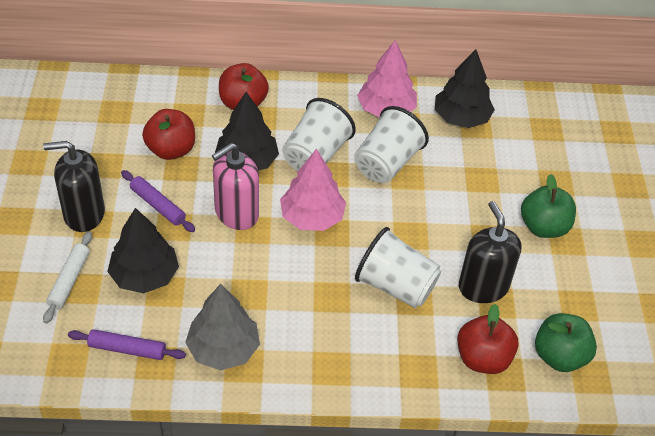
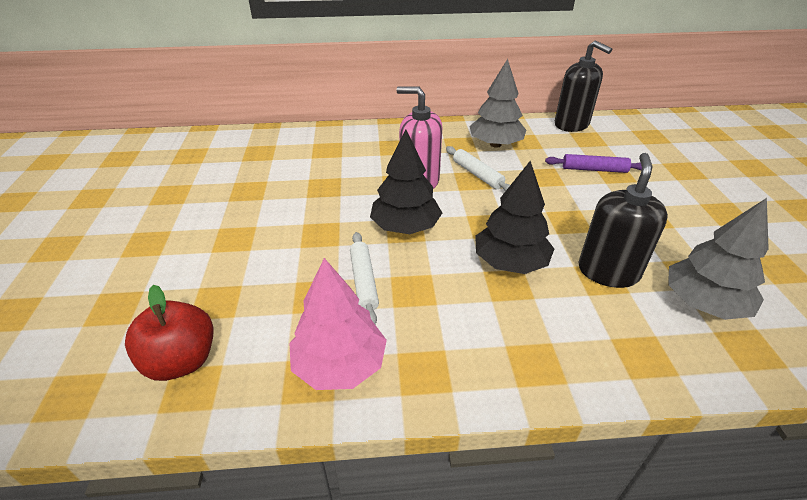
black tree: 3 -> 2
green apple: 2 -> 0
grey tree: 1 -> 2
pink tree: 2 -> 1
purple rolling pin: 2 -> 1
red apple: 3 -> 1
white cup: 3 -> 0
white rolling pin: 1 -> 2

